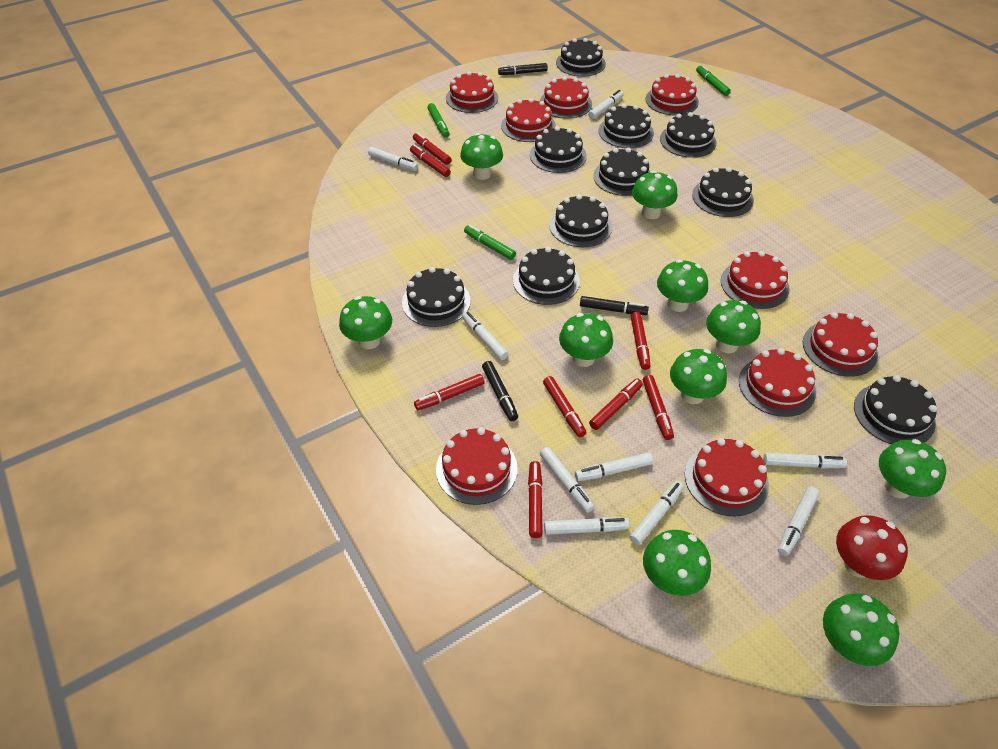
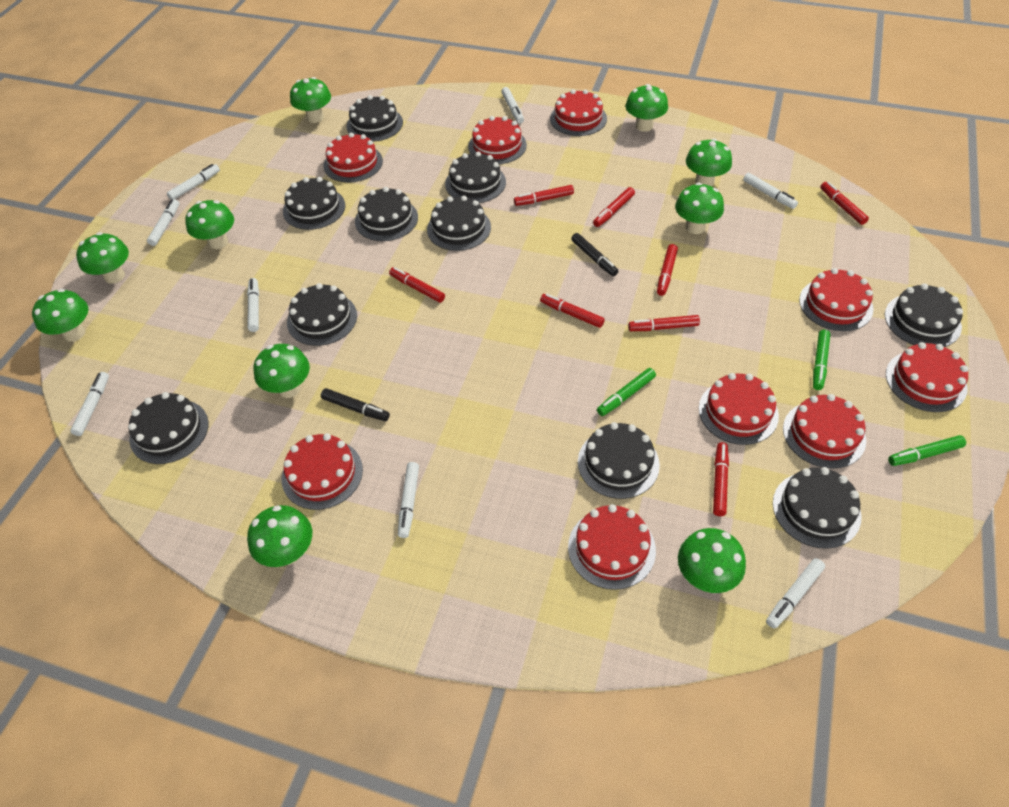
black marker: 3 -> 2
red mushroom: 1 -> 0
white marker: 9 -> 8

